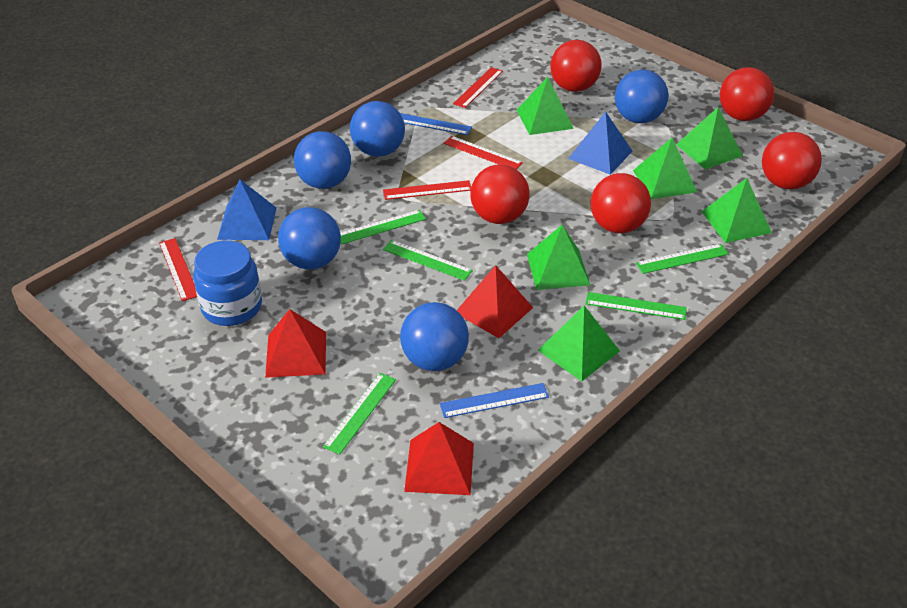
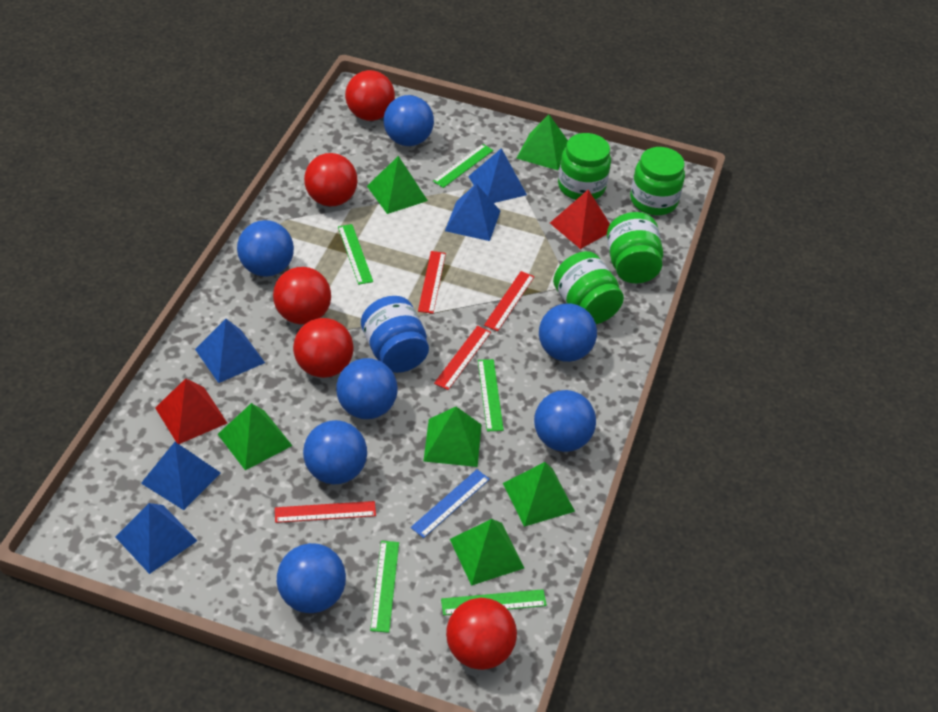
blue ball: 5 -> 7
blue pyramid: 2 -> 5
blue ruler: 2 -> 1
green jar: 0 -> 4
red pyramid: 3 -> 2

